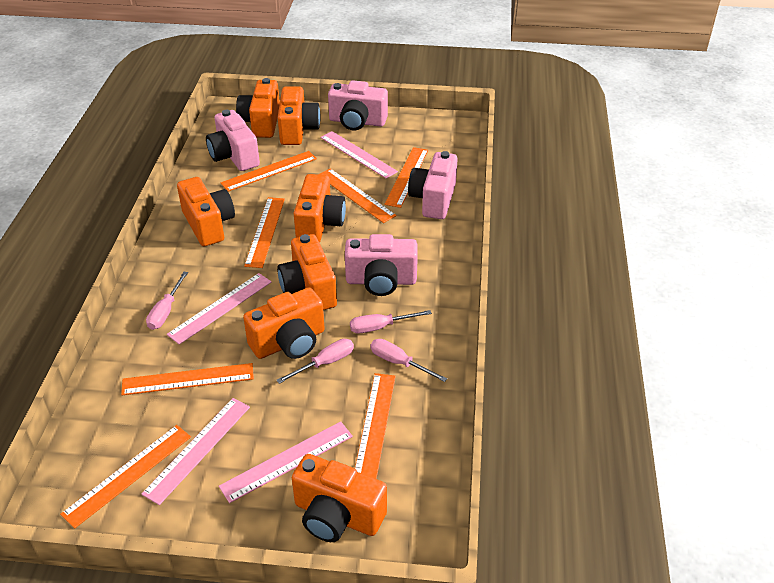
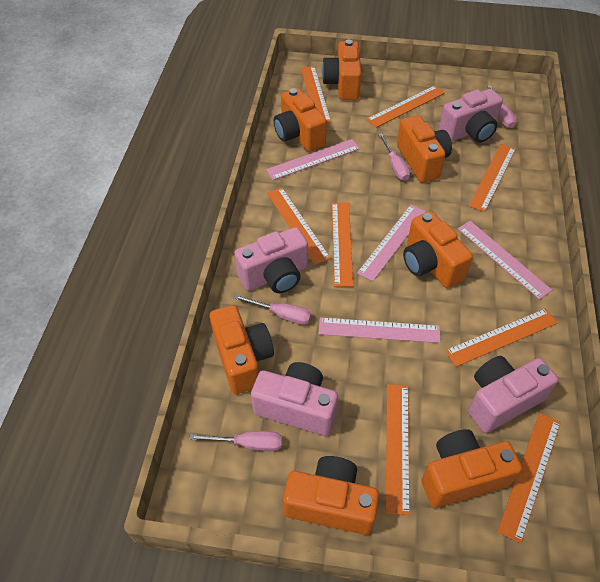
orange ruler: 7 -> 8

